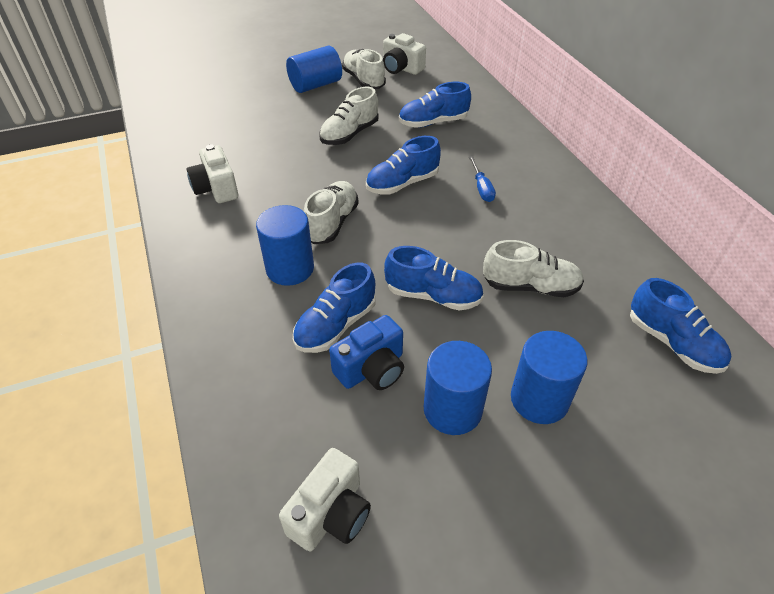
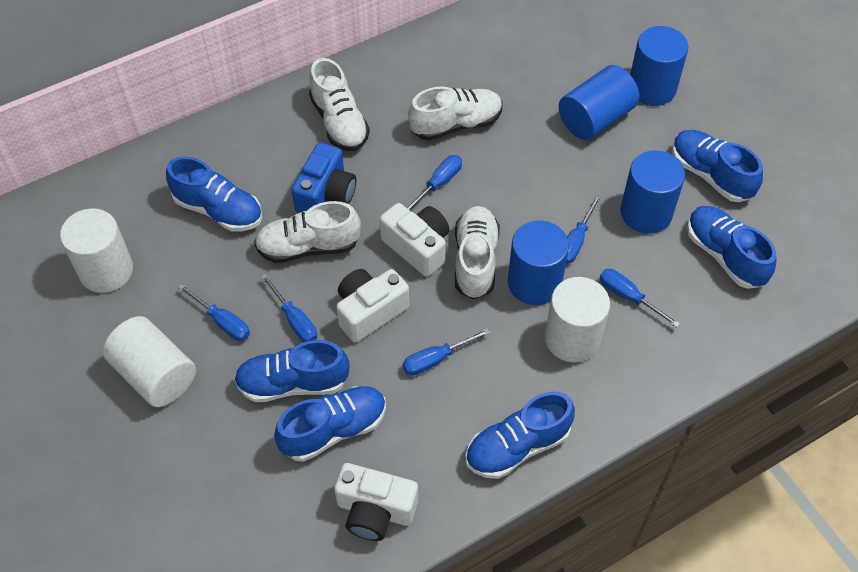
blue screwdriver: 1 -> 6
blue shoe: 5 -> 6
white cylinder: 0 -> 3

